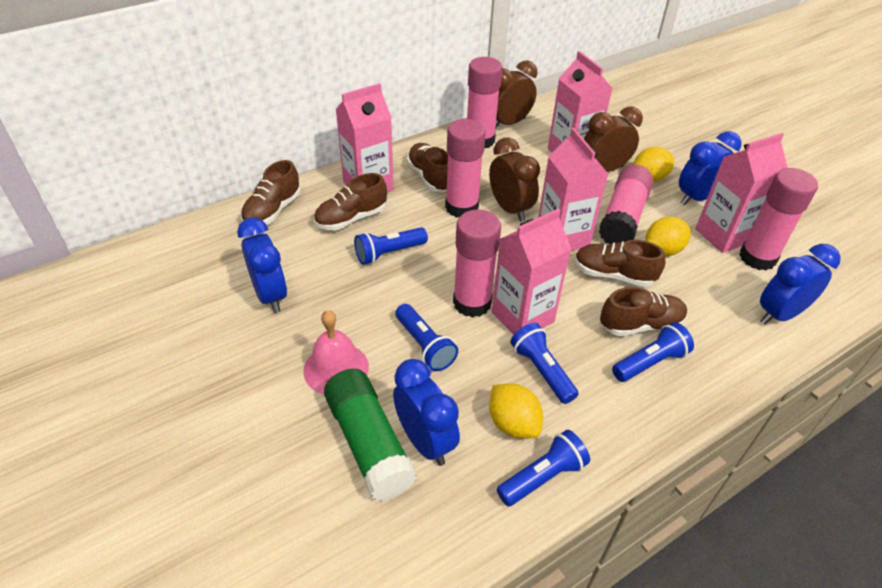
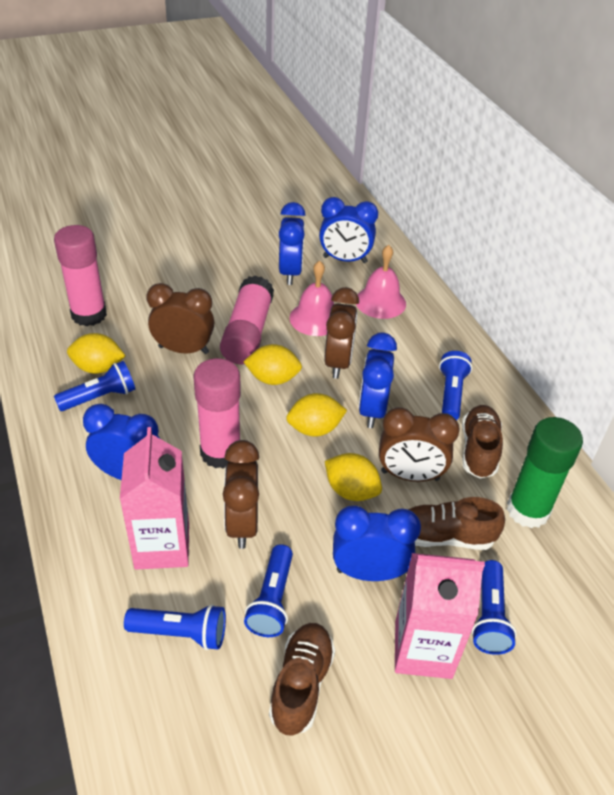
blue clock: 4 -> 5
brown clock: 3 -> 4
brown shoe: 5 -> 3
pink bell: 1 -> 2
pink carton: 5 -> 2
pink glue stick: 5 -> 3
yellow lemon: 3 -> 4

